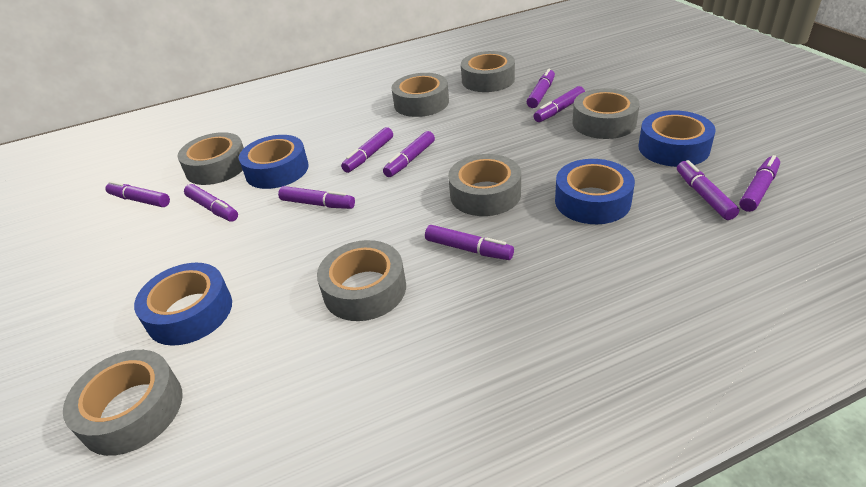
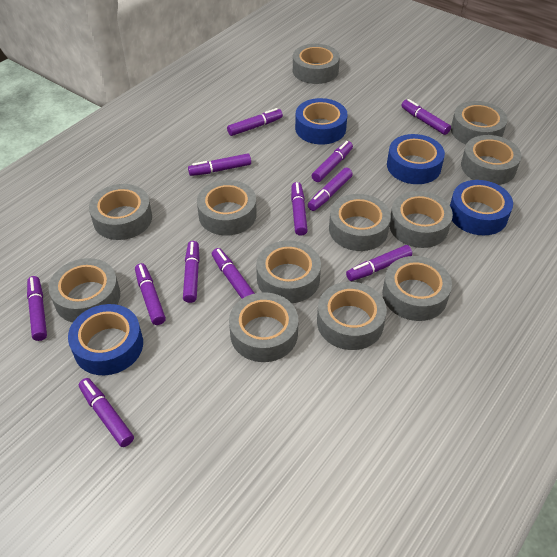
grey tape: 7 -> 12
purple marker: 10 -> 12

